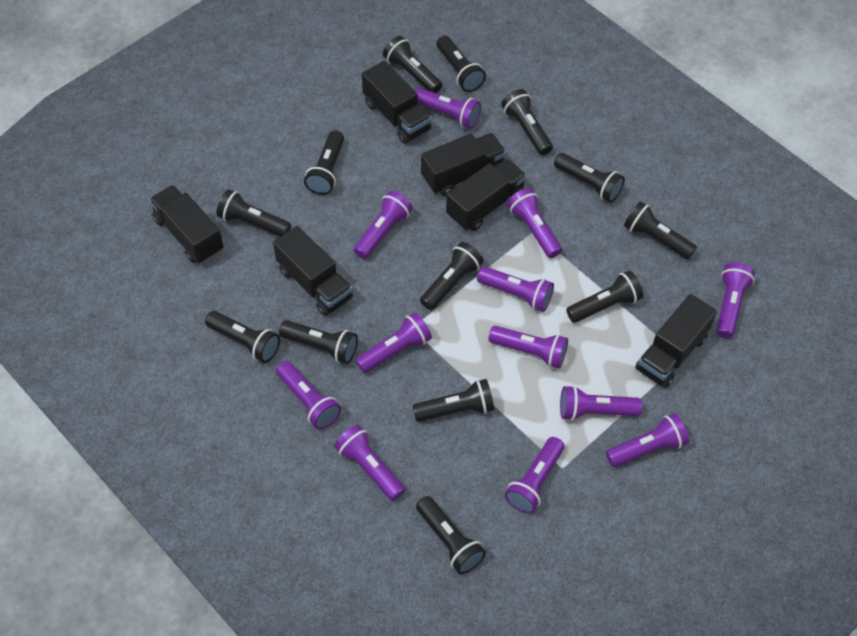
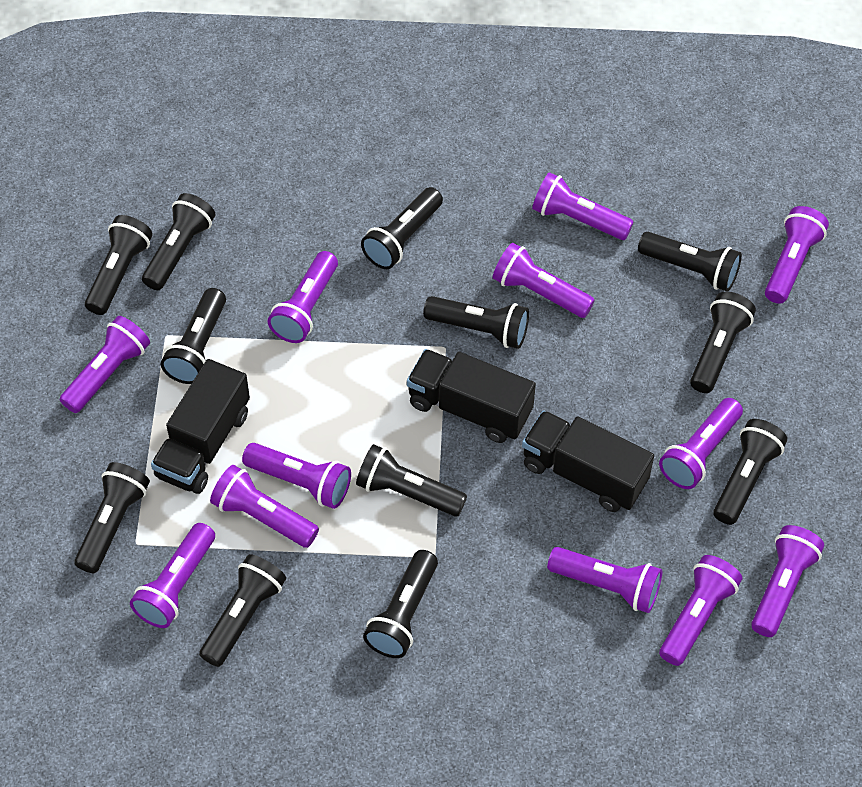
black flashlight: 13 -> 12
black truck: 6 -> 3

